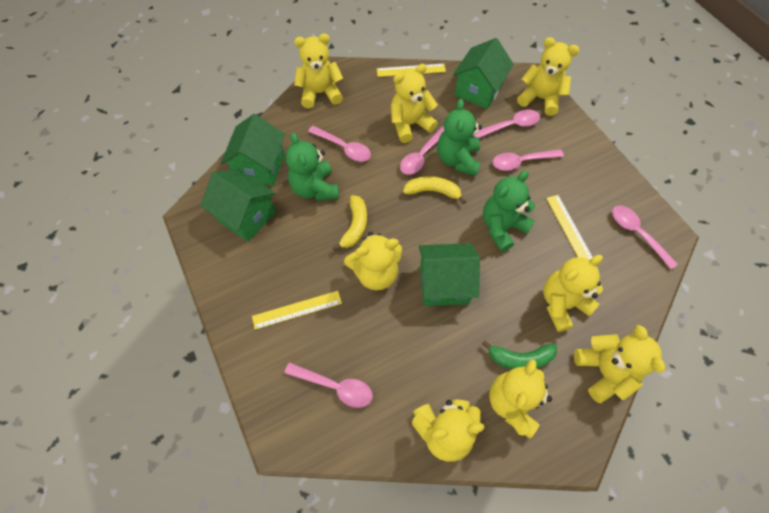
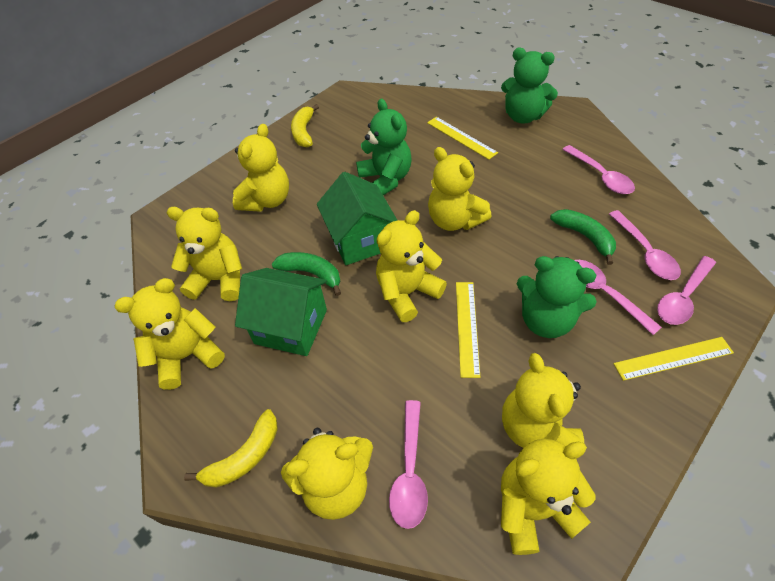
green banana: 1 -> 2
green house: 4 -> 2
pink spoon: 6 -> 5

